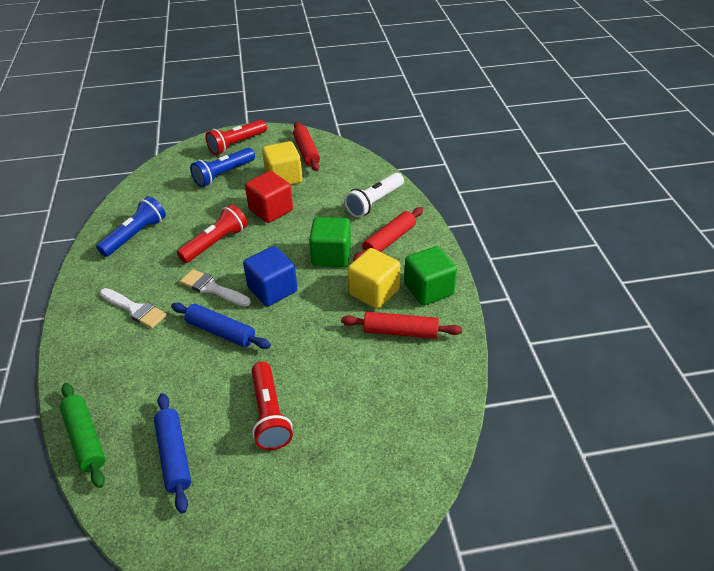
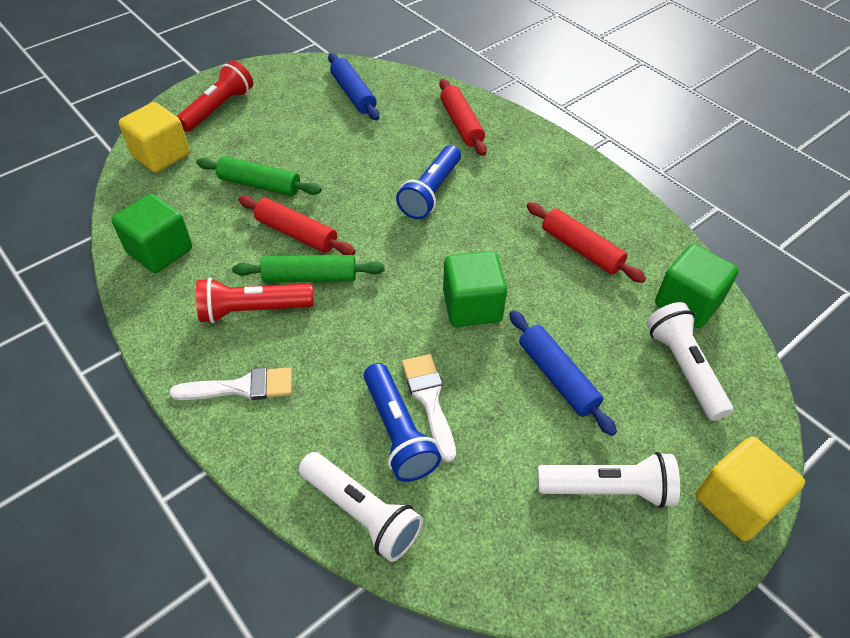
blue cube: 1 -> 0
green cube: 2 -> 3
green rolling pin: 1 -> 2
red cube: 1 -> 0
red flashlight: 3 -> 2
white flashlight: 1 -> 3

